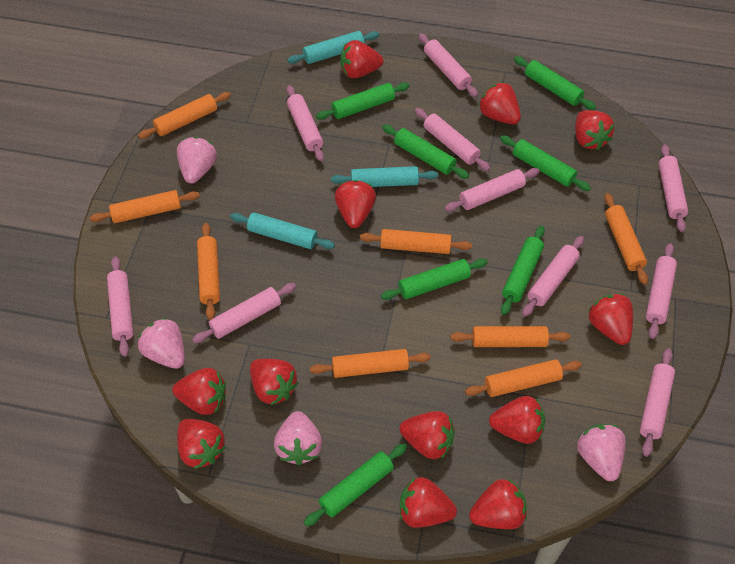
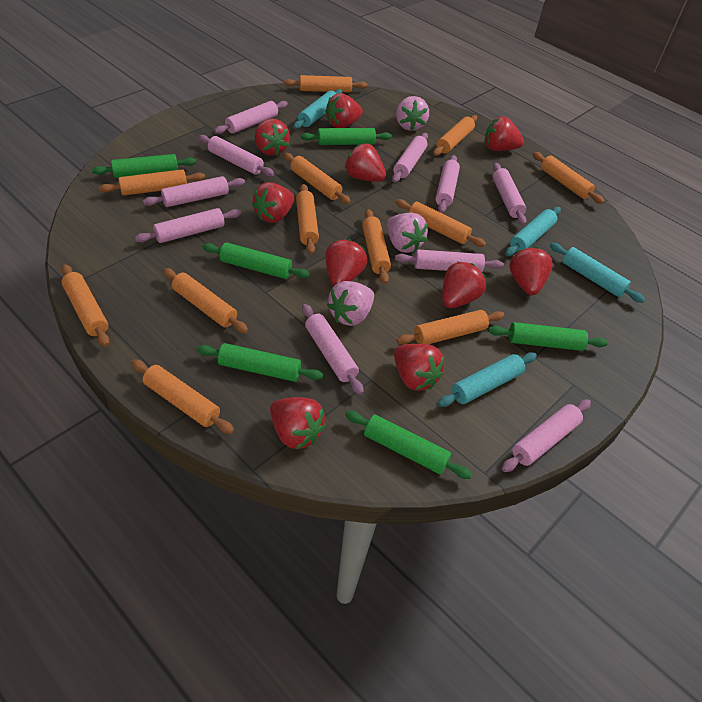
green rolling pin: 7 -> 6
orange rolling pin: 8 -> 12
pink strawberry: 4 -> 3
red strawberry: 12 -> 10
turquoise rolling pin: 3 -> 4

